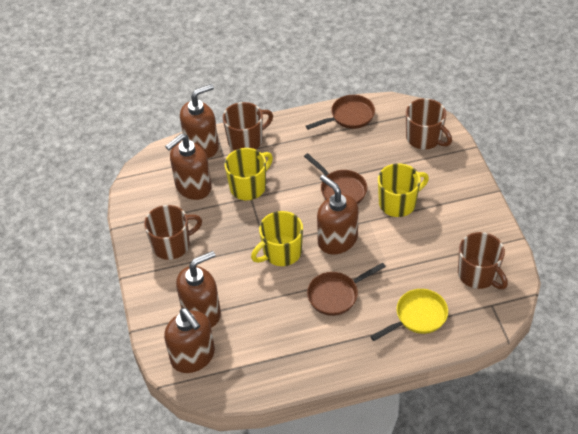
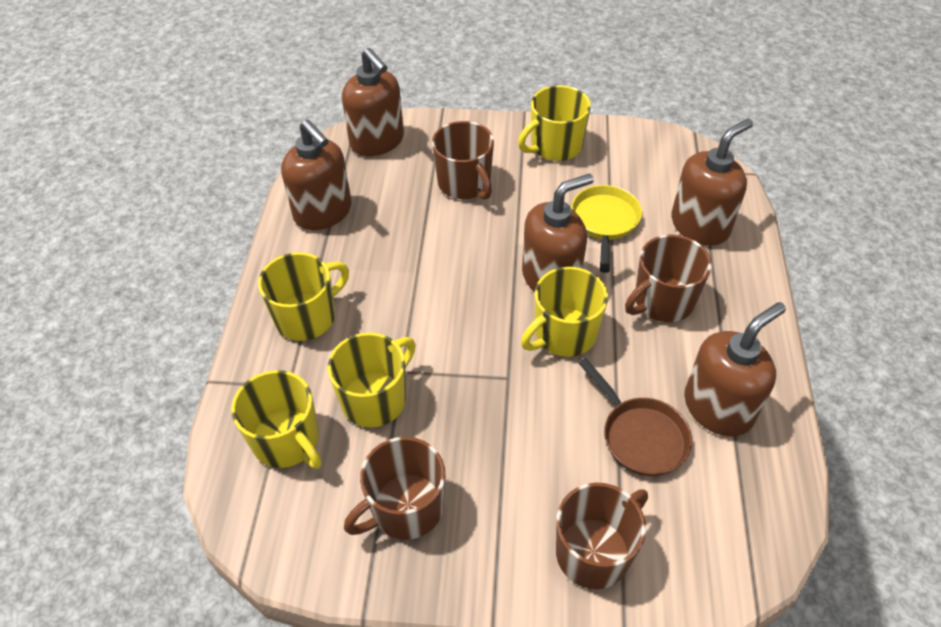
brown pan: 3 -> 1
yellow mug: 3 -> 5

